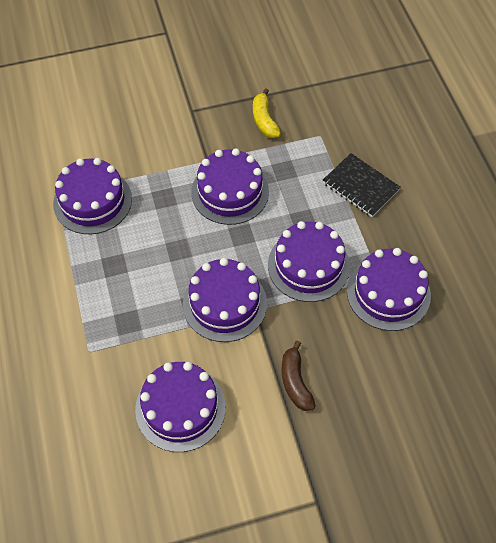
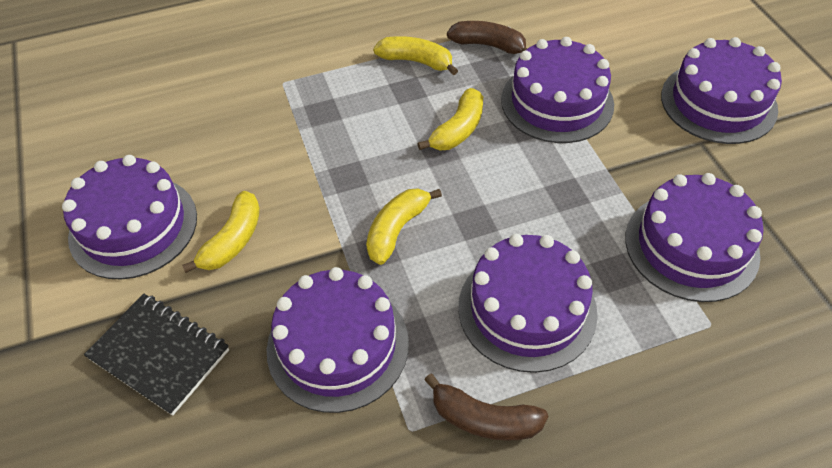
brown banana: 1 -> 2
yellow banana: 1 -> 4

